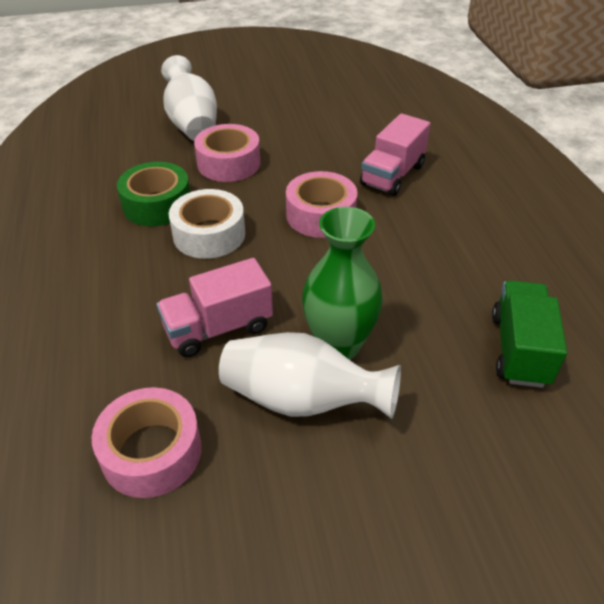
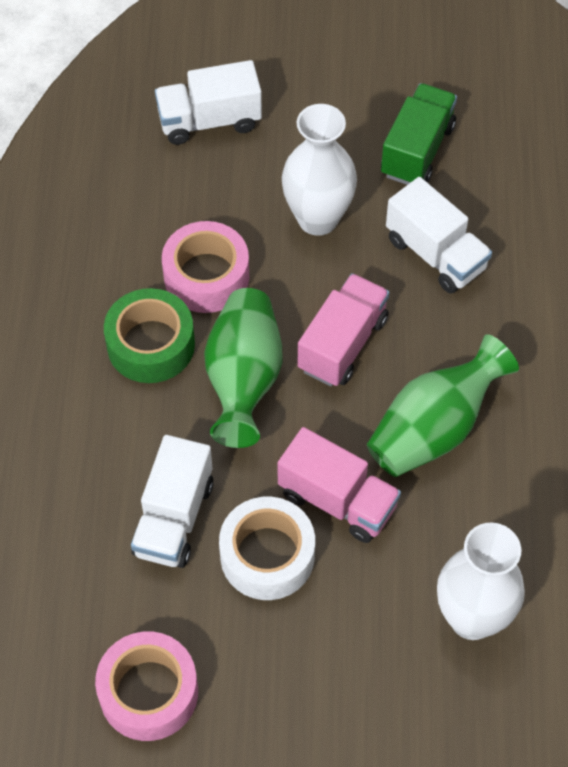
green vase: 1 -> 2
pink tape: 3 -> 2
white truck: 0 -> 3

